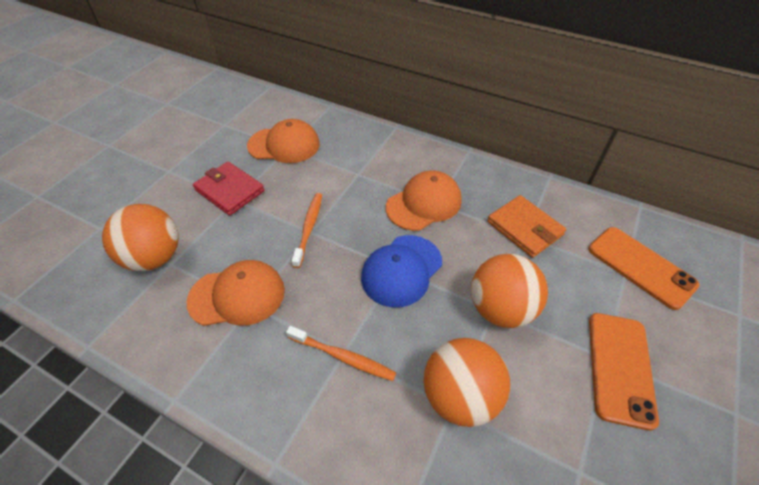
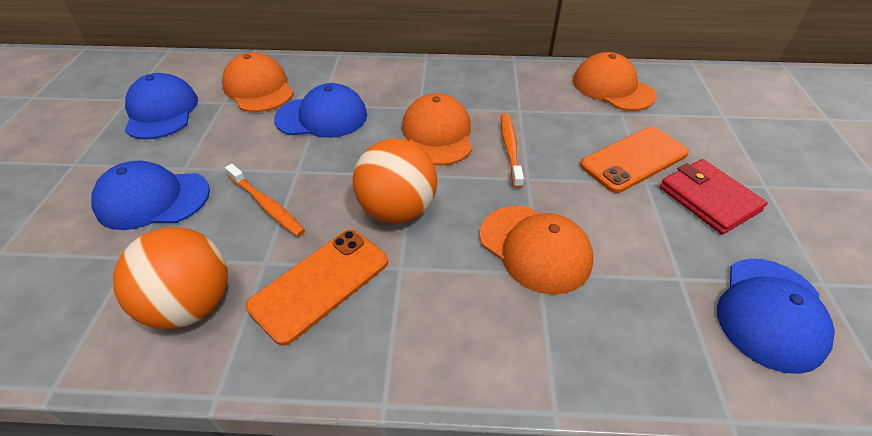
blue cap: 1 -> 4
orange ball: 3 -> 2
orange cap: 3 -> 4
orange wallet: 1 -> 0

